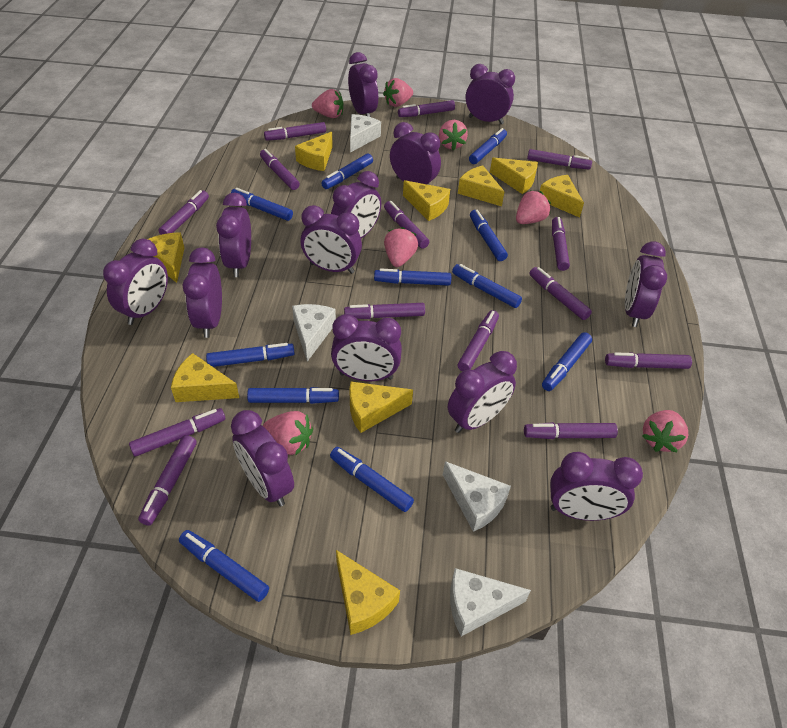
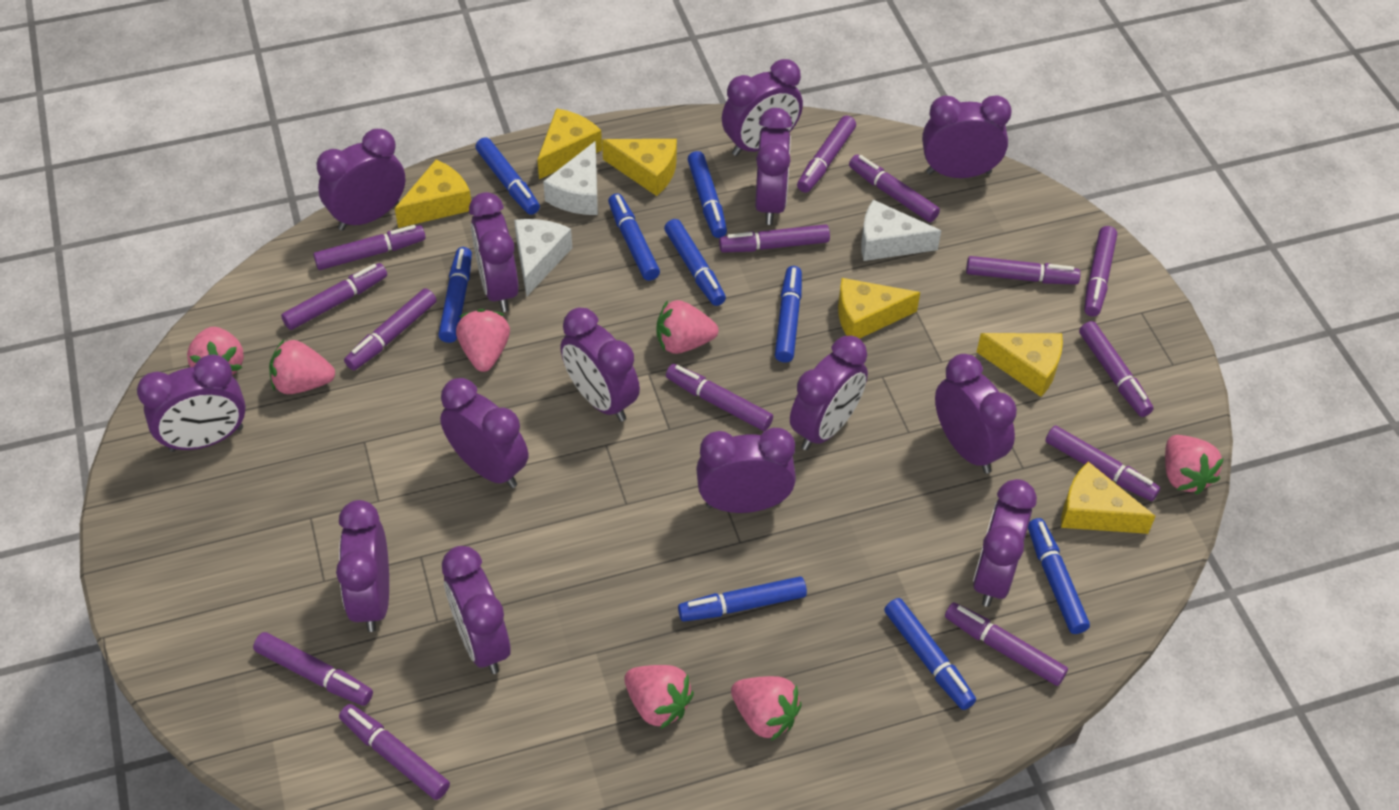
blue marker: 11 -> 9
purple clock: 13 -> 14
white cheese: 4 -> 3
yellow cheese: 9 -> 6

